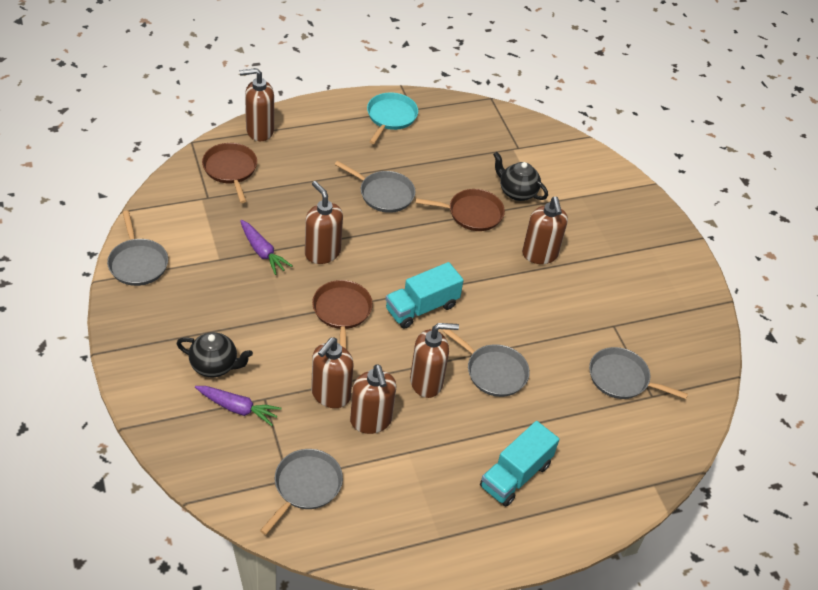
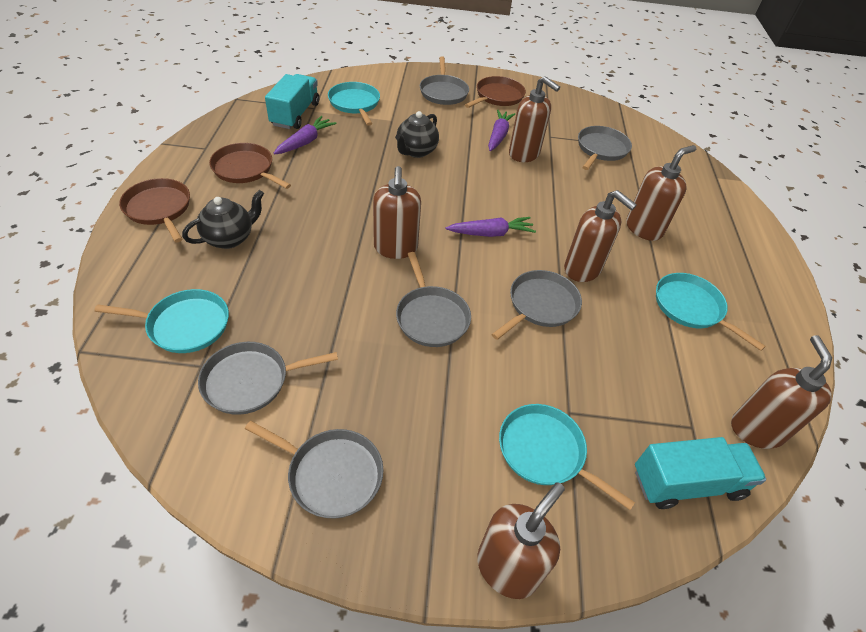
grey pan: 5 -> 6
purple carrot: 2 -> 3
turquoise pan: 1 -> 4

